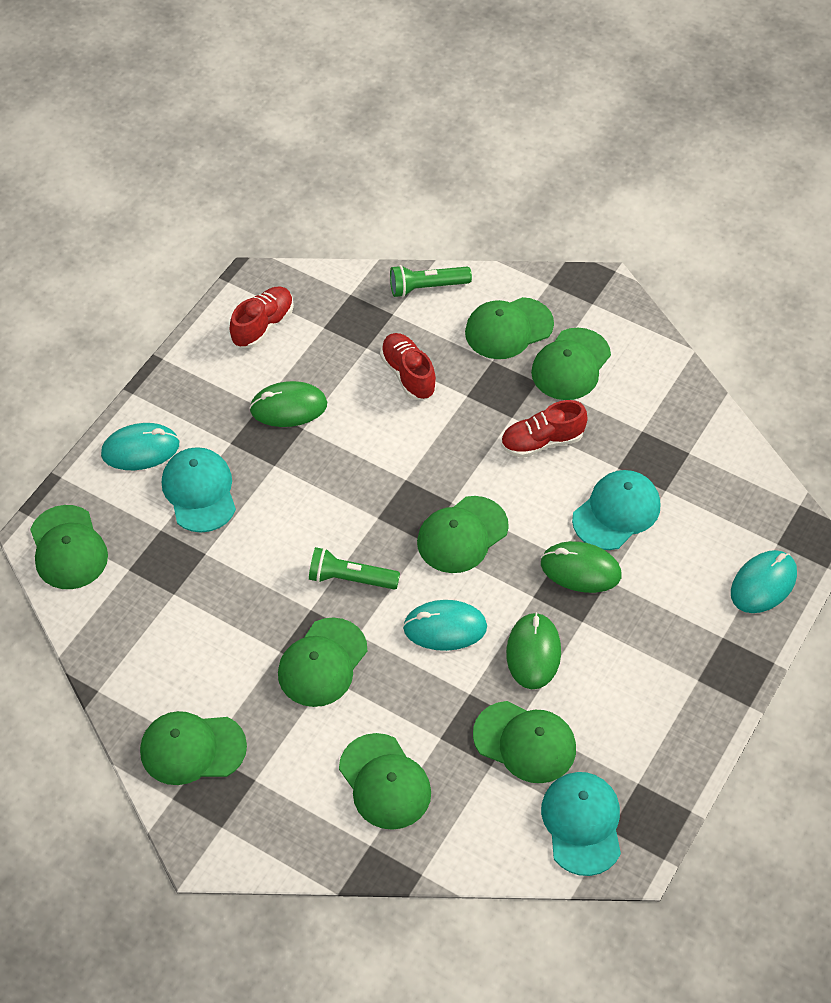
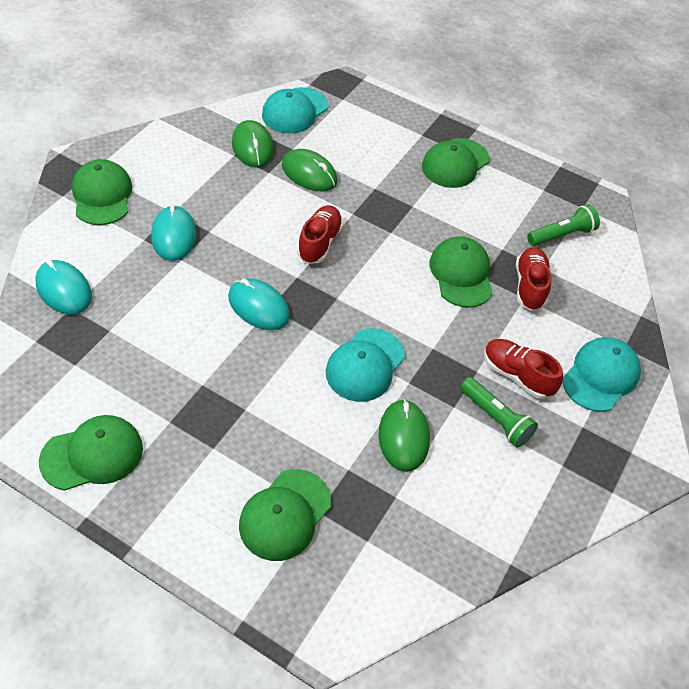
green cap: 8 -> 5

